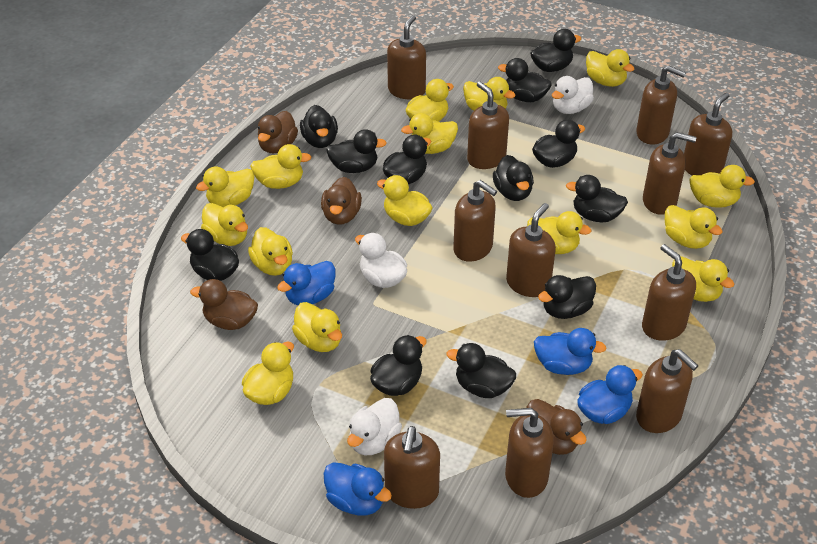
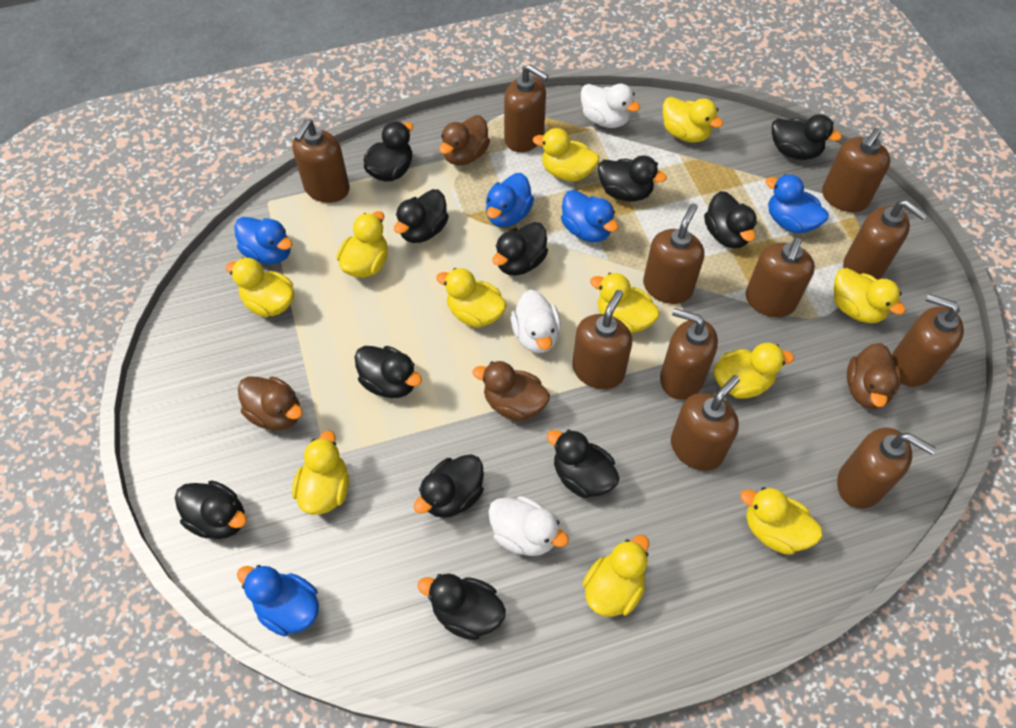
black duck: 12 -> 11
blue duck: 4 -> 5
yellow duck: 15 -> 11

